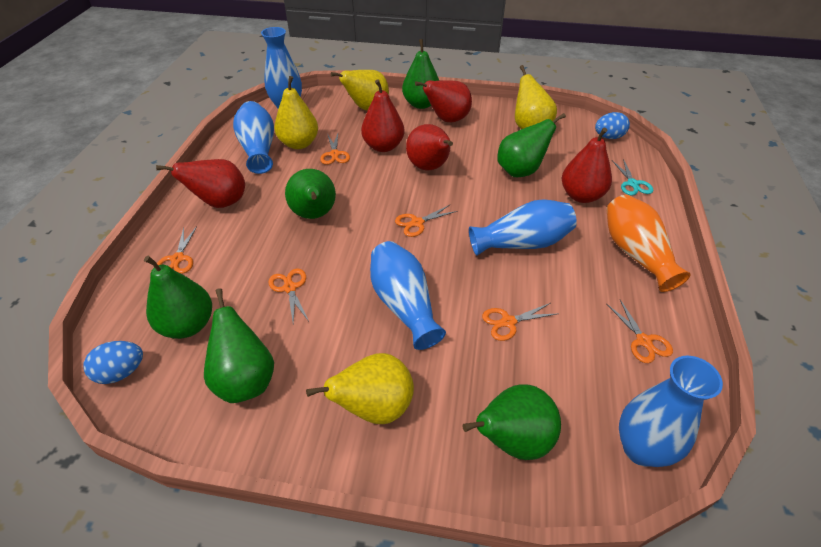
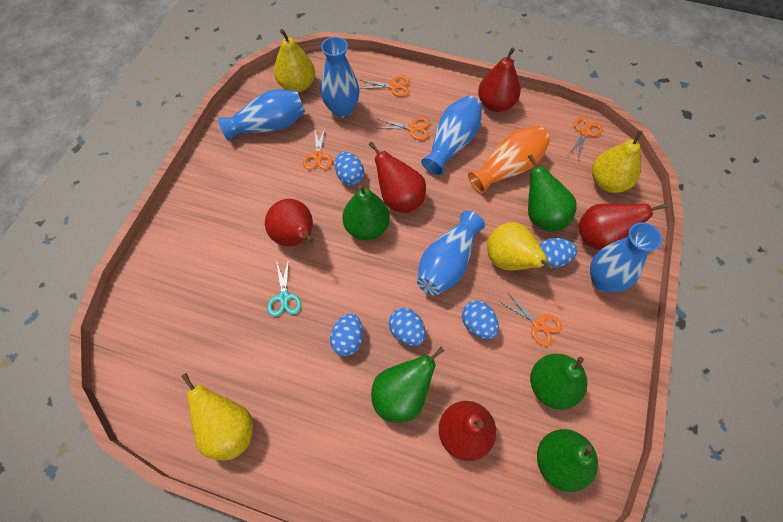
blue egg: 2 -> 5
green pear: 6 -> 5
orange scissors: 6 -> 5

